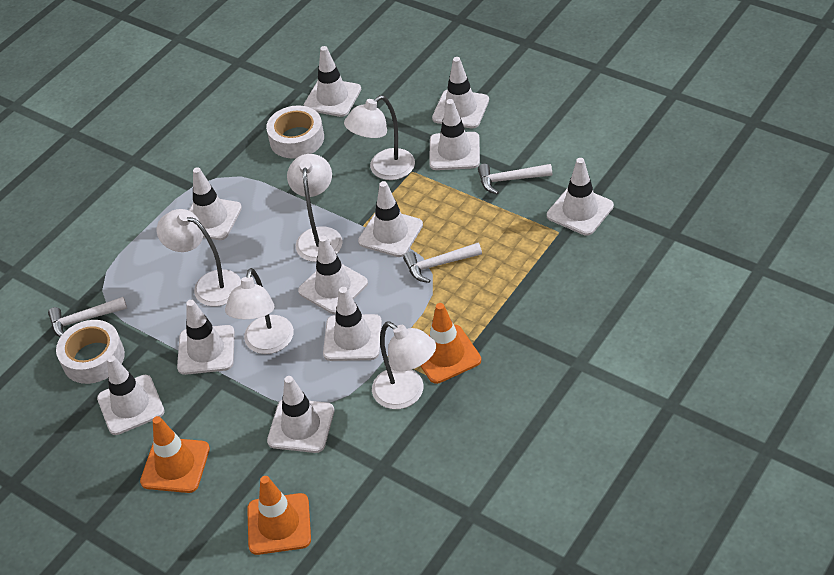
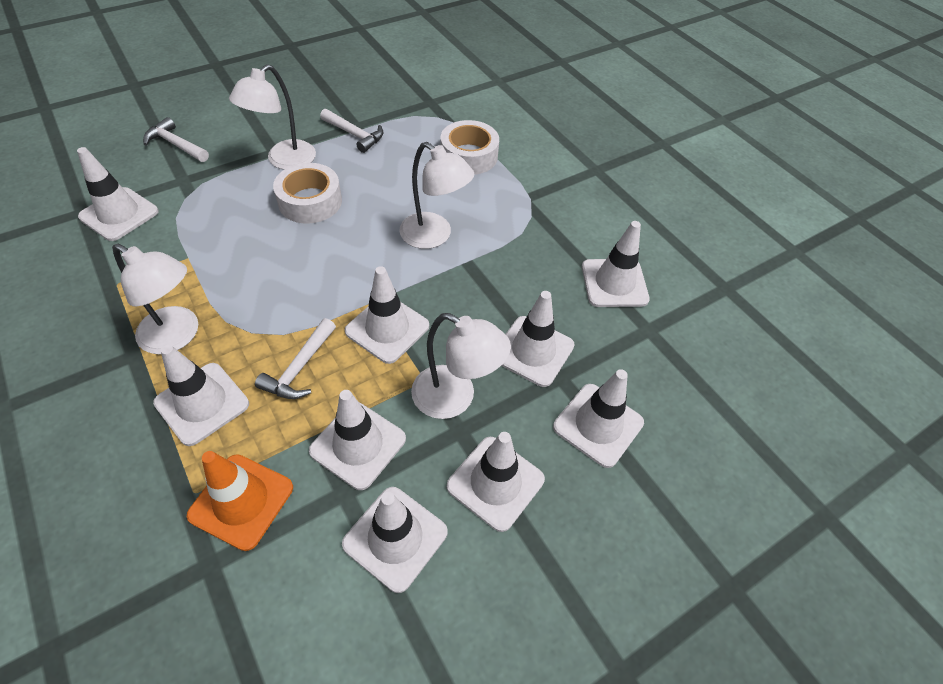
orange traffic cone: 3 -> 1
white lamp: 5 -> 4
white traffic cone: 11 -> 9

